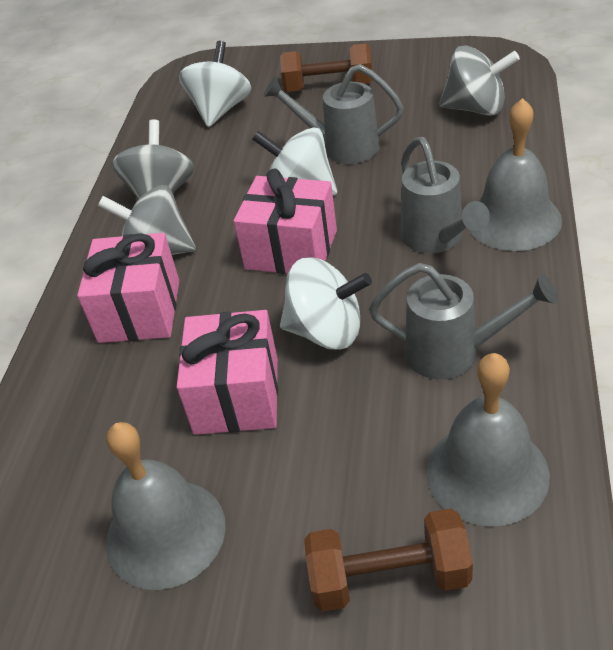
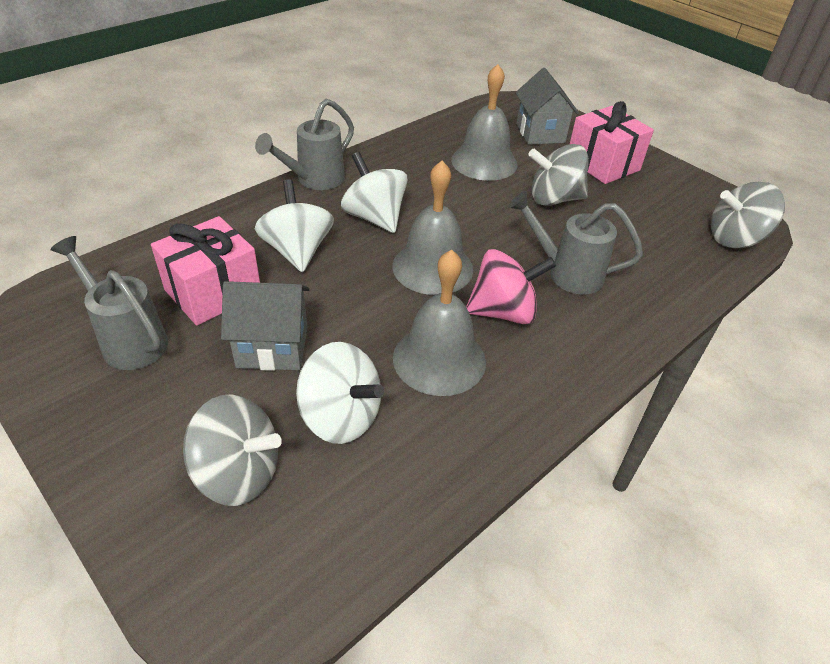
brown dumbbell: 2 -> 0
grey house: 0 -> 2
pink gift: 3 -> 2
pink spinning top: 0 -> 1

